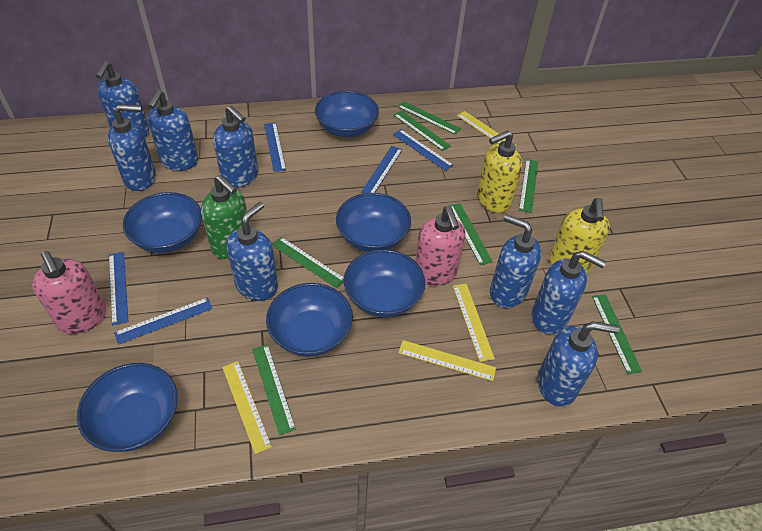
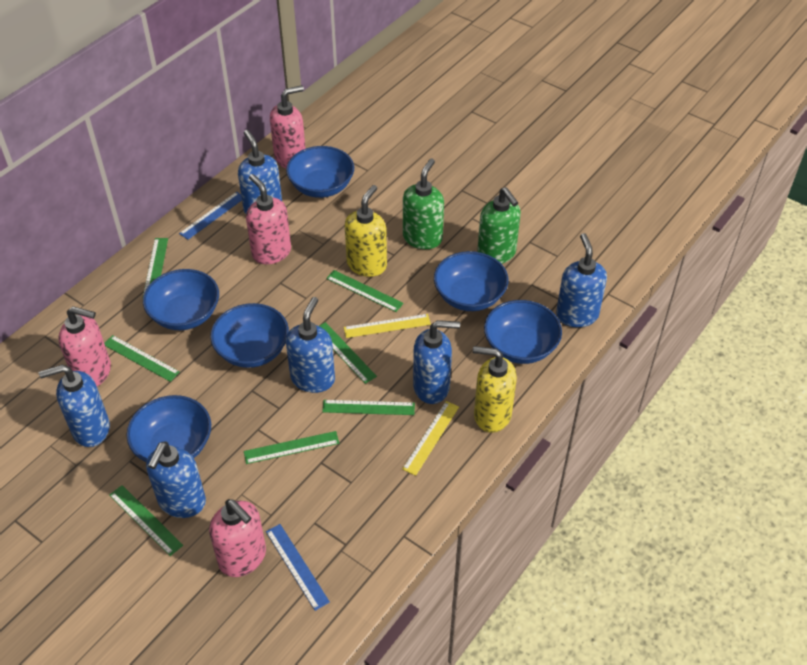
blue ruler: 5 -> 2
blue soap dispenser: 8 -> 6
green soap dispenser: 1 -> 2
pink soap dispenser: 2 -> 4
yellow ruler: 4 -> 2

